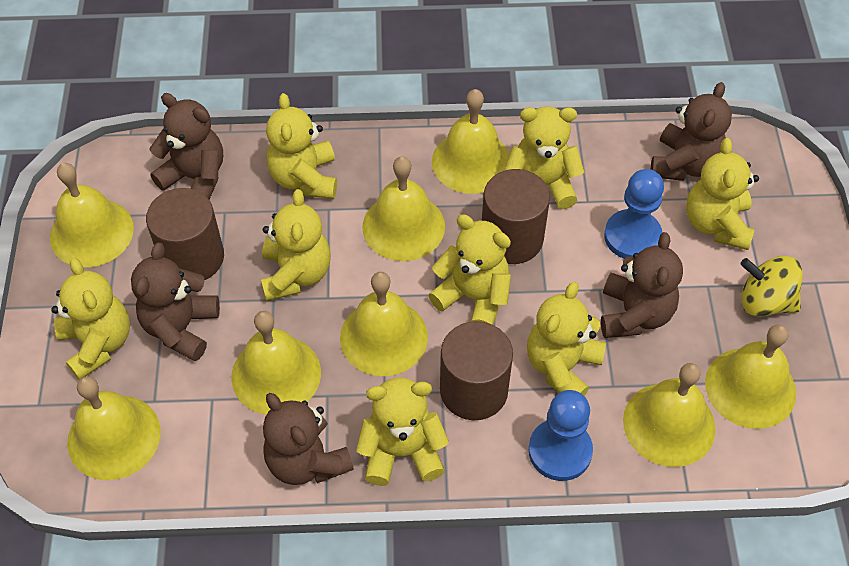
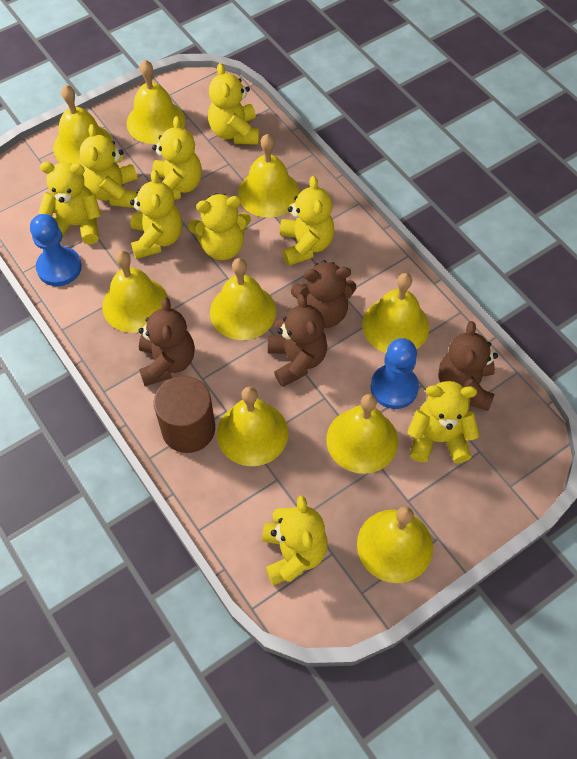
brown cylinder: 3 -> 1
brown teddy bear: 5 -> 4
yellow bell: 8 -> 9
yellow spinning top: 1 -> 0
yellow teddy bear: 8 -> 9

